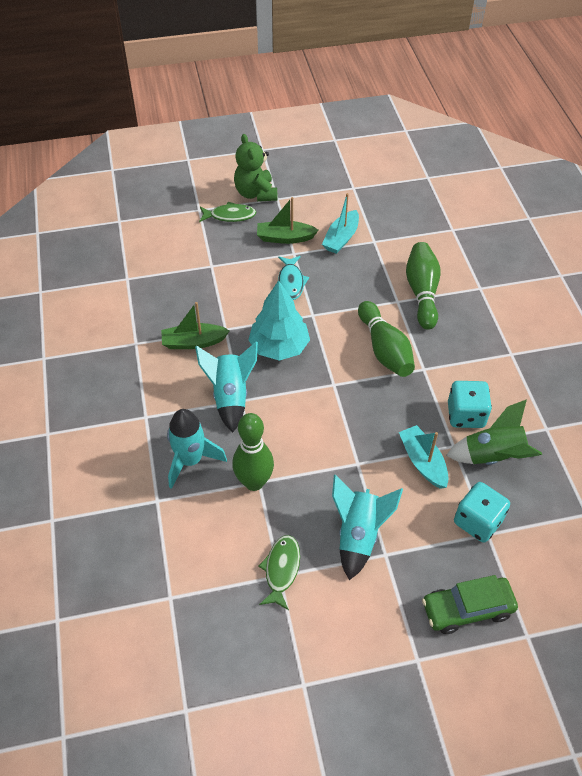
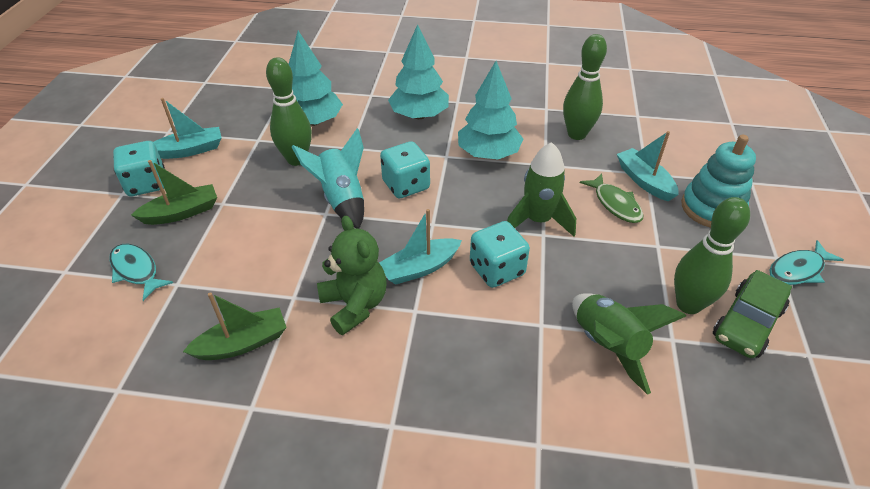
green fish: 2 -> 1
green rocket: 1 -> 2
turquoise boat: 2 -> 3
turquoise dice: 2 -> 3
turquoise fish: 1 -> 2
turquoise rocket: 3 -> 1
turquoise stacking toy: 0 -> 1
turquoise tree: 1 -> 3

